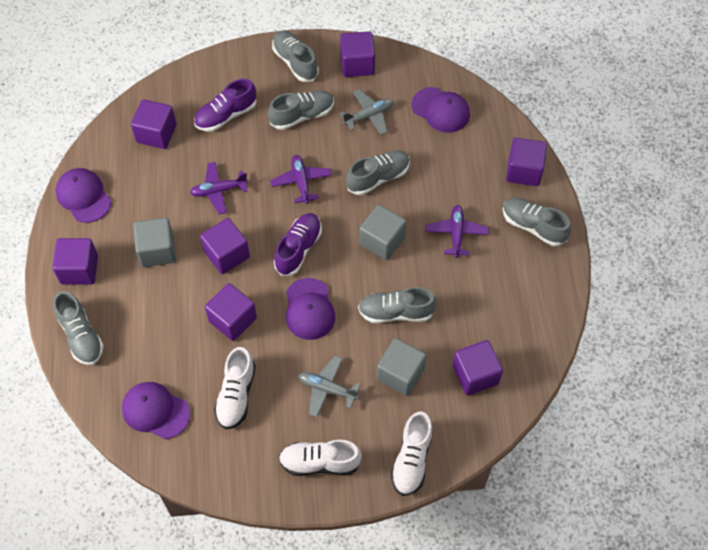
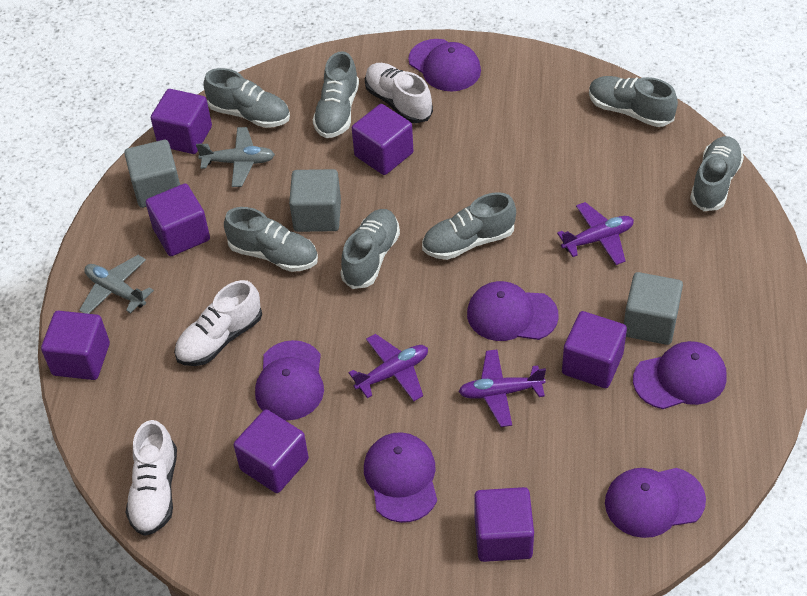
grey shoe: 6 -> 7
purple cap: 4 -> 6
purple shoe: 2 -> 0

